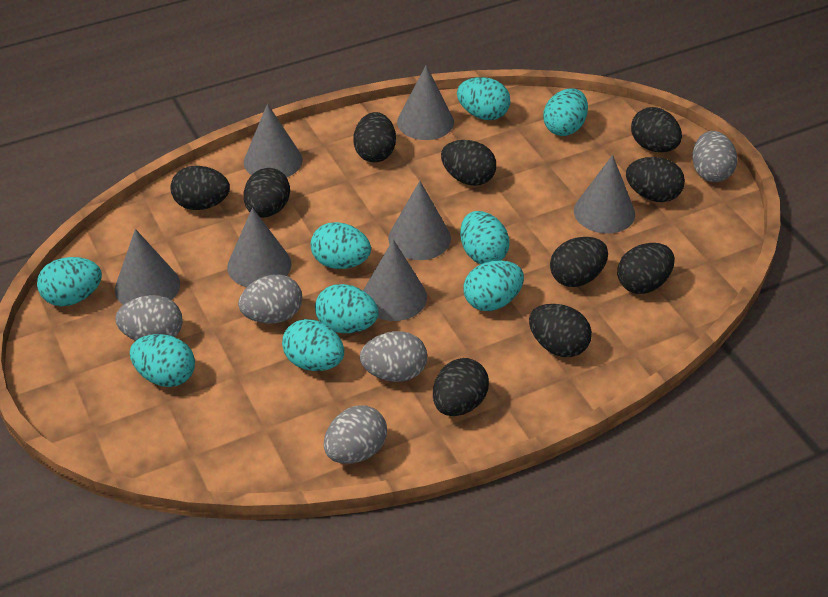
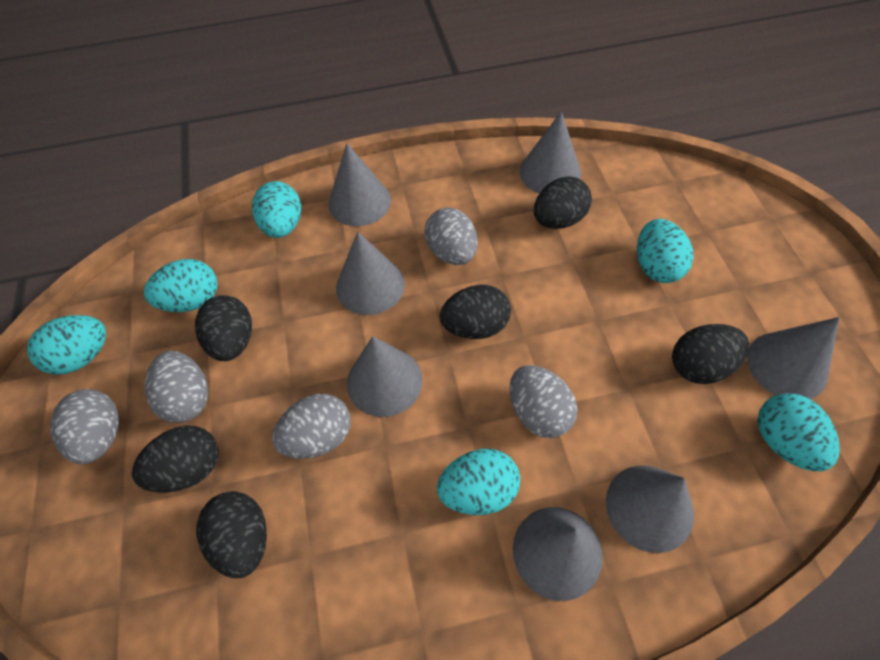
black egg: 10 -> 6
turquoise egg: 9 -> 6

